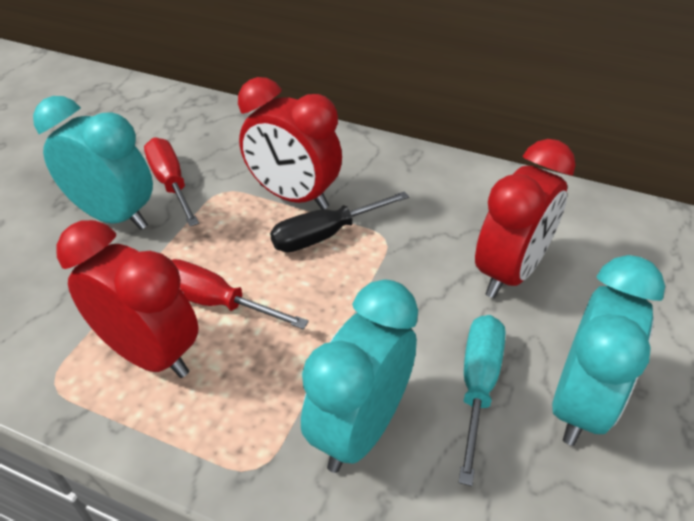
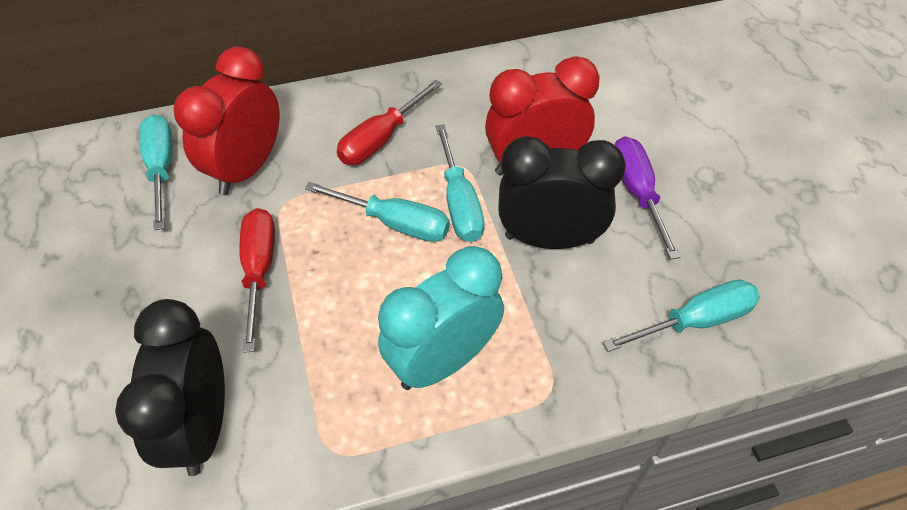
black clock: 0 -> 2
black screwdriver: 1 -> 0
purple screwdriver: 0 -> 1
red clock: 3 -> 2
turquoise clock: 3 -> 1
turquoise screwdriver: 1 -> 4

